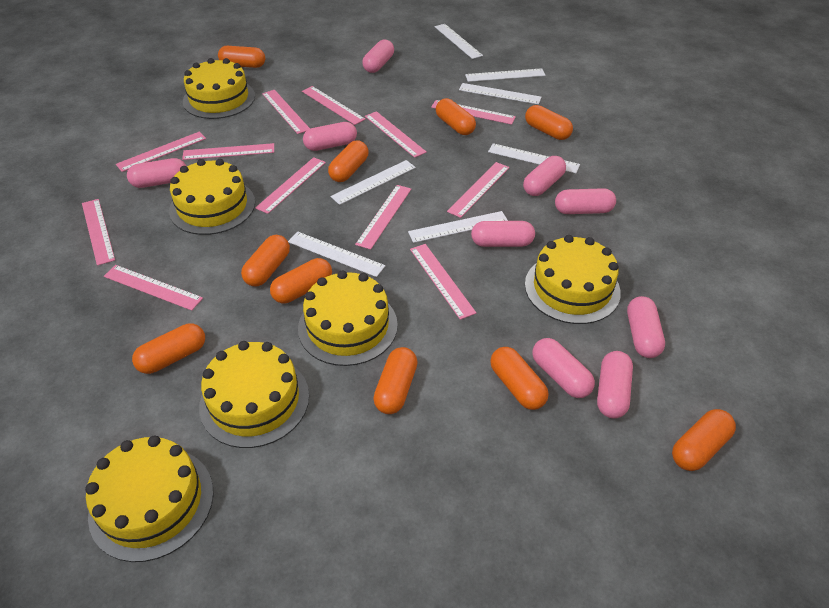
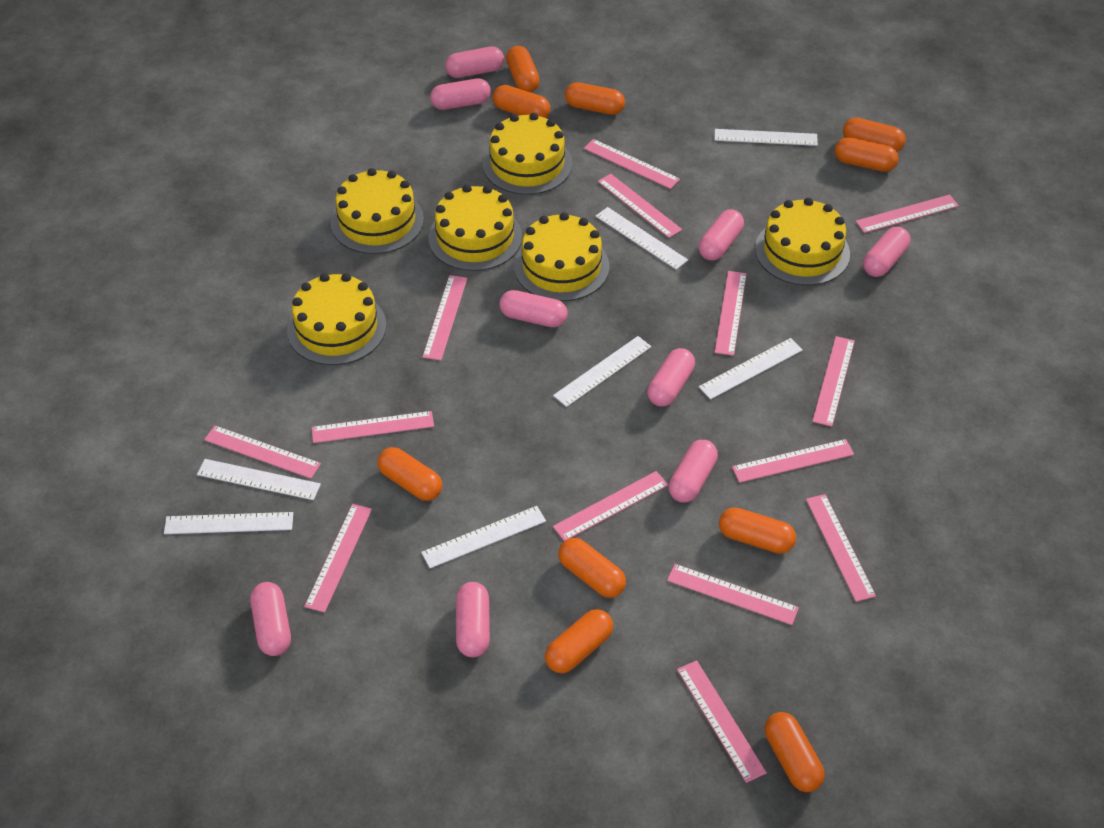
pink ruler: 12 -> 14

